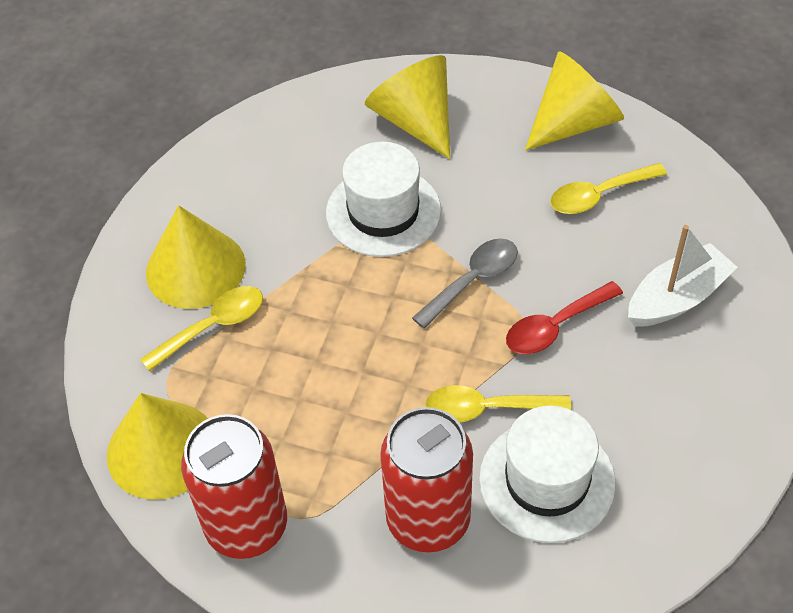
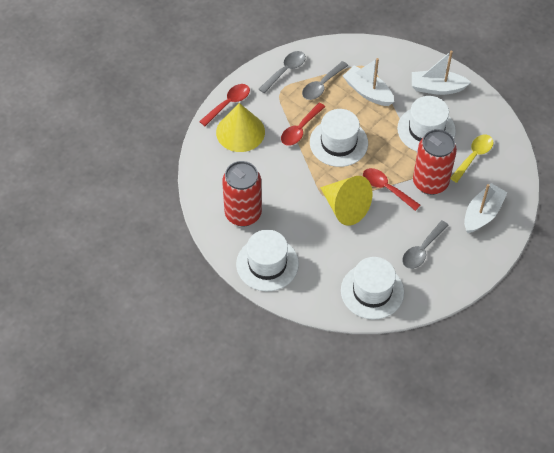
grey spoon: 1 -> 3
red spoon: 1 -> 3
white boat: 1 -> 3
white hat: 2 -> 4
yellow cone: 4 -> 2
yellow spoon: 3 -> 1

